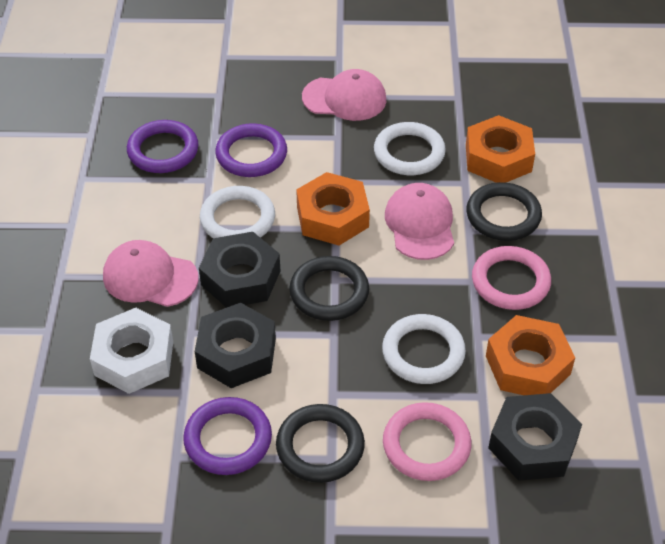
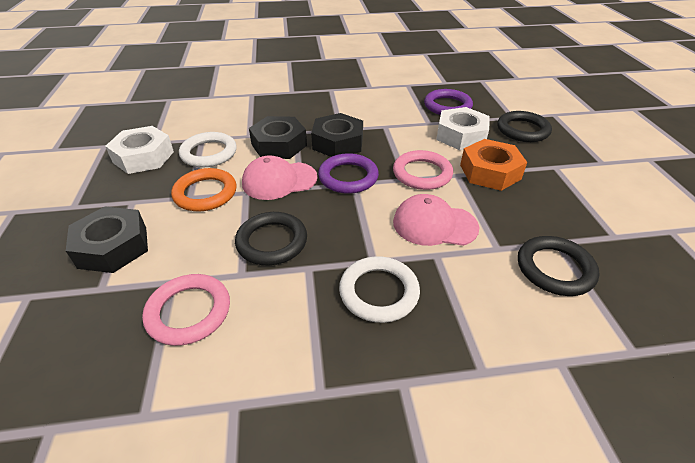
orange nut: 3 -> 1
orange ring: 0 -> 1
pink cap: 3 -> 2
purple ring: 3 -> 2
white nut: 1 -> 2
white ring: 3 -> 2

